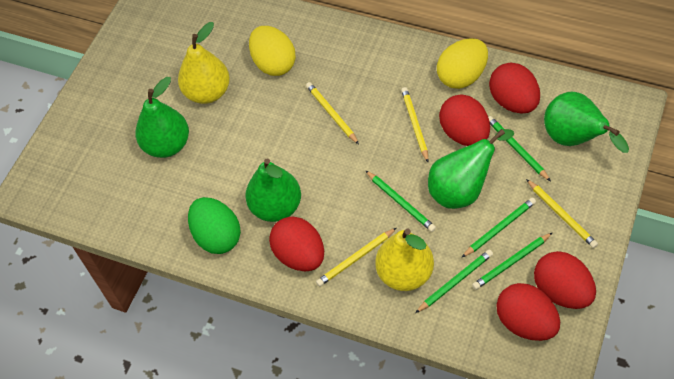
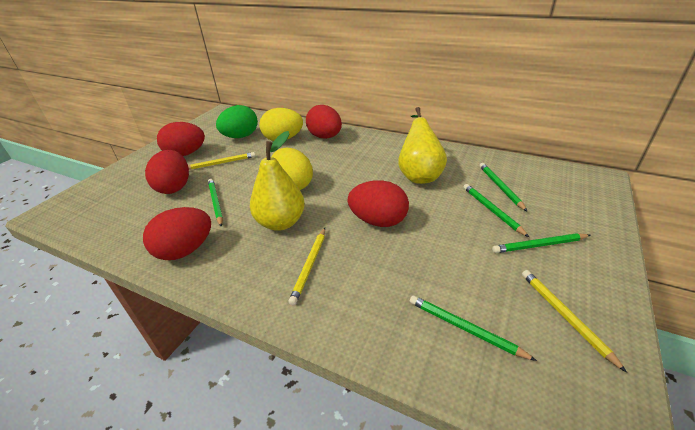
green pear: 4 -> 0
yellow pencil: 4 -> 3

